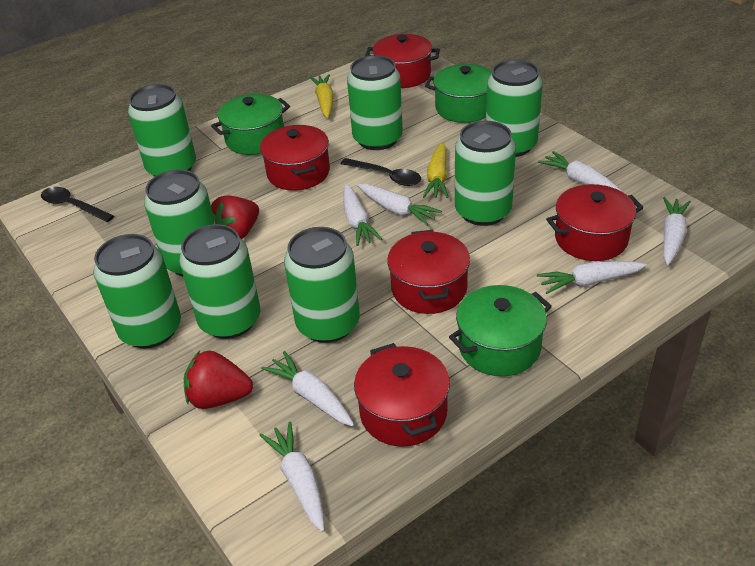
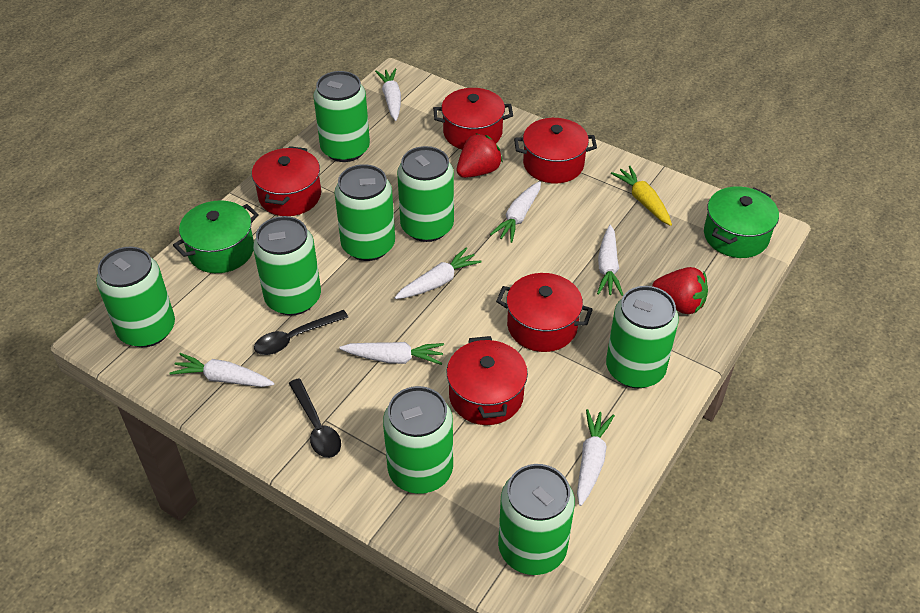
green pot: 3 -> 2
yellow carrot: 2 -> 1

